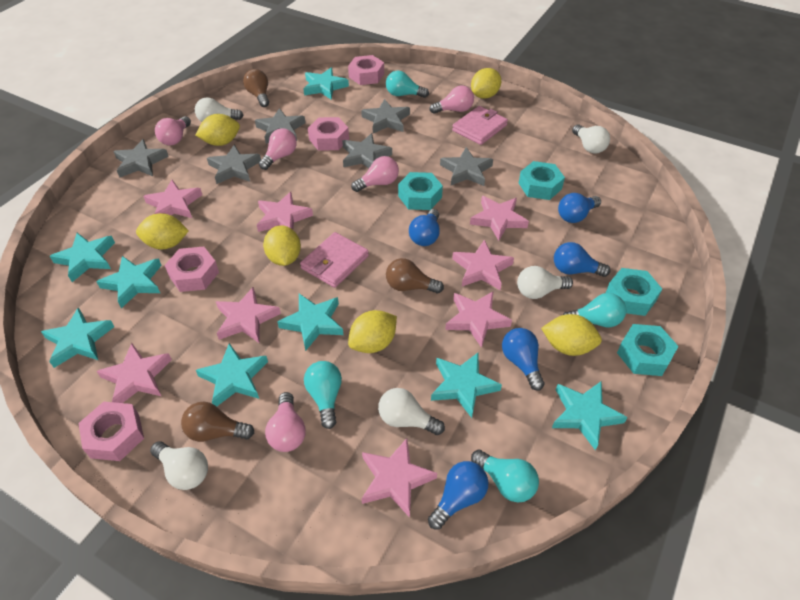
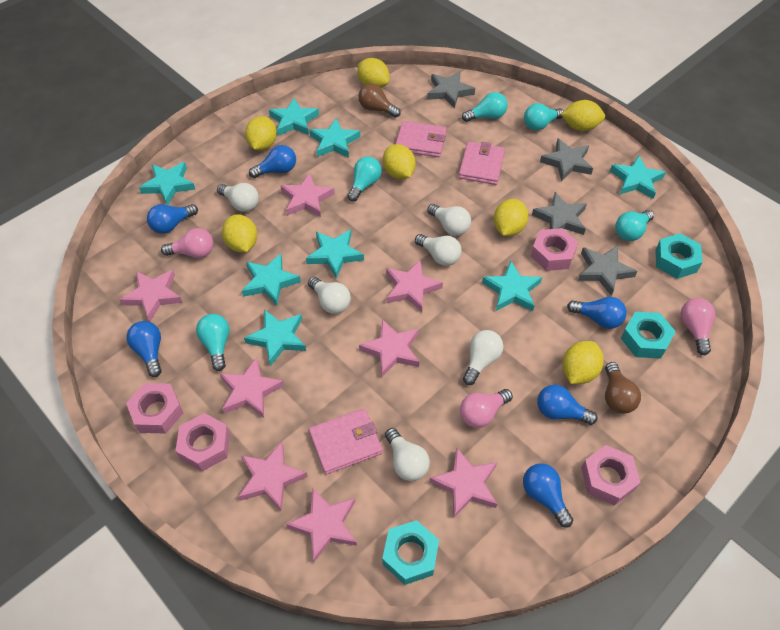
blue light bulb: 5 -> 6
brown light bulb: 3 -> 2
grey star: 6 -> 4
pink light bulb: 5 -> 3
pink wallet: 2 -> 3
turquoise light bulb: 4 -> 5
turquoise nut: 4 -> 3
white light bulb: 5 -> 6
yellow lemon: 6 -> 7

